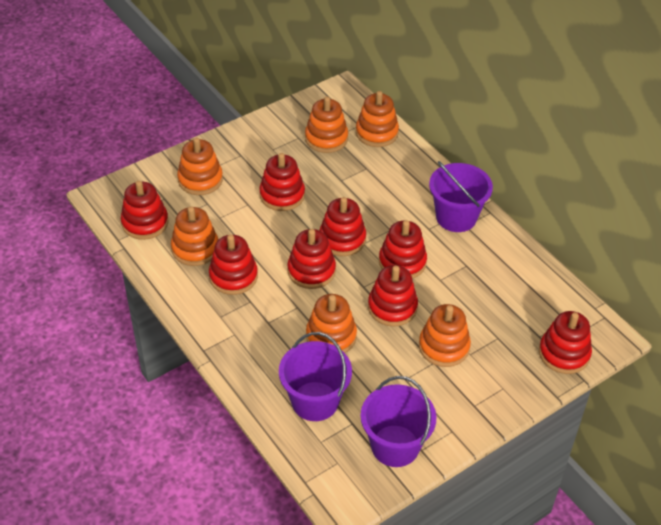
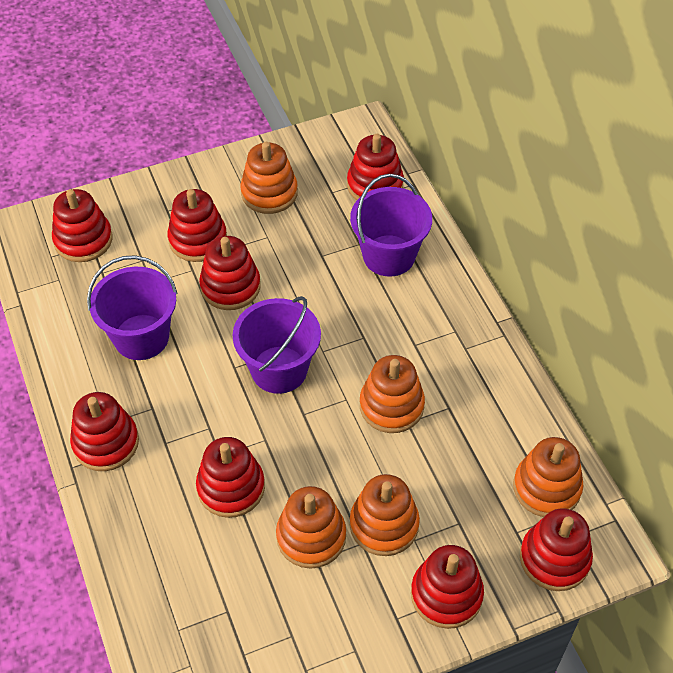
orange stacking toy: 6 -> 5

